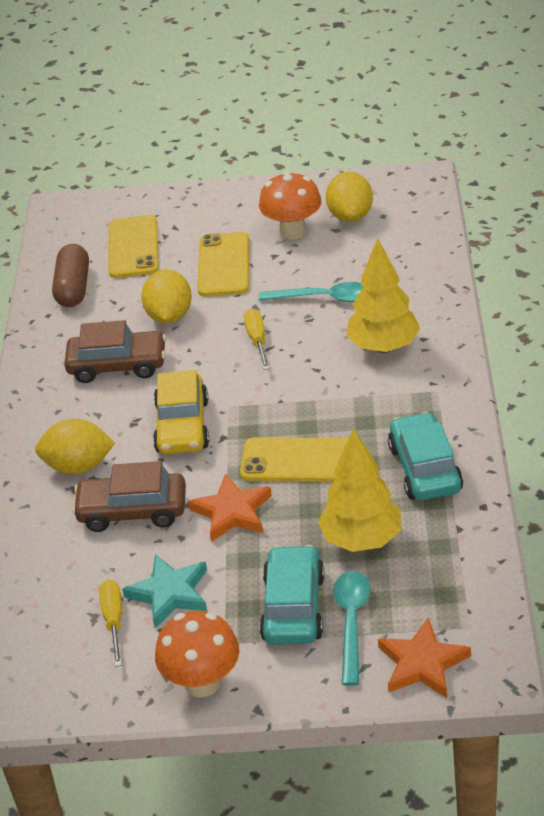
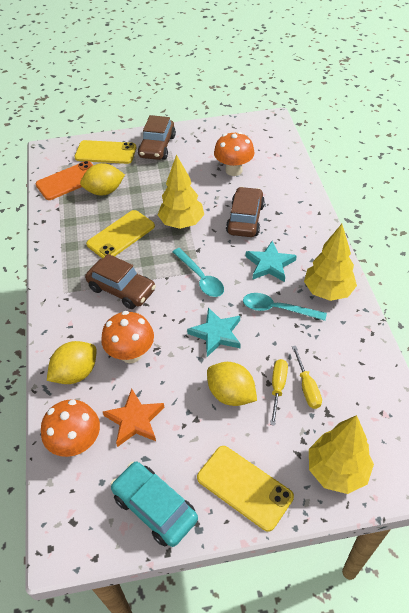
brown capsule: 1 -> 0
brown car: 2 -> 3
orange mushroom: 2 -> 3
orange phone: 0 -> 1
orange star: 2 -> 1
turquoise car: 2 -> 1
turquoise star: 1 -> 2
yellow car: 1 -> 0
yellow tree: 2 -> 3

